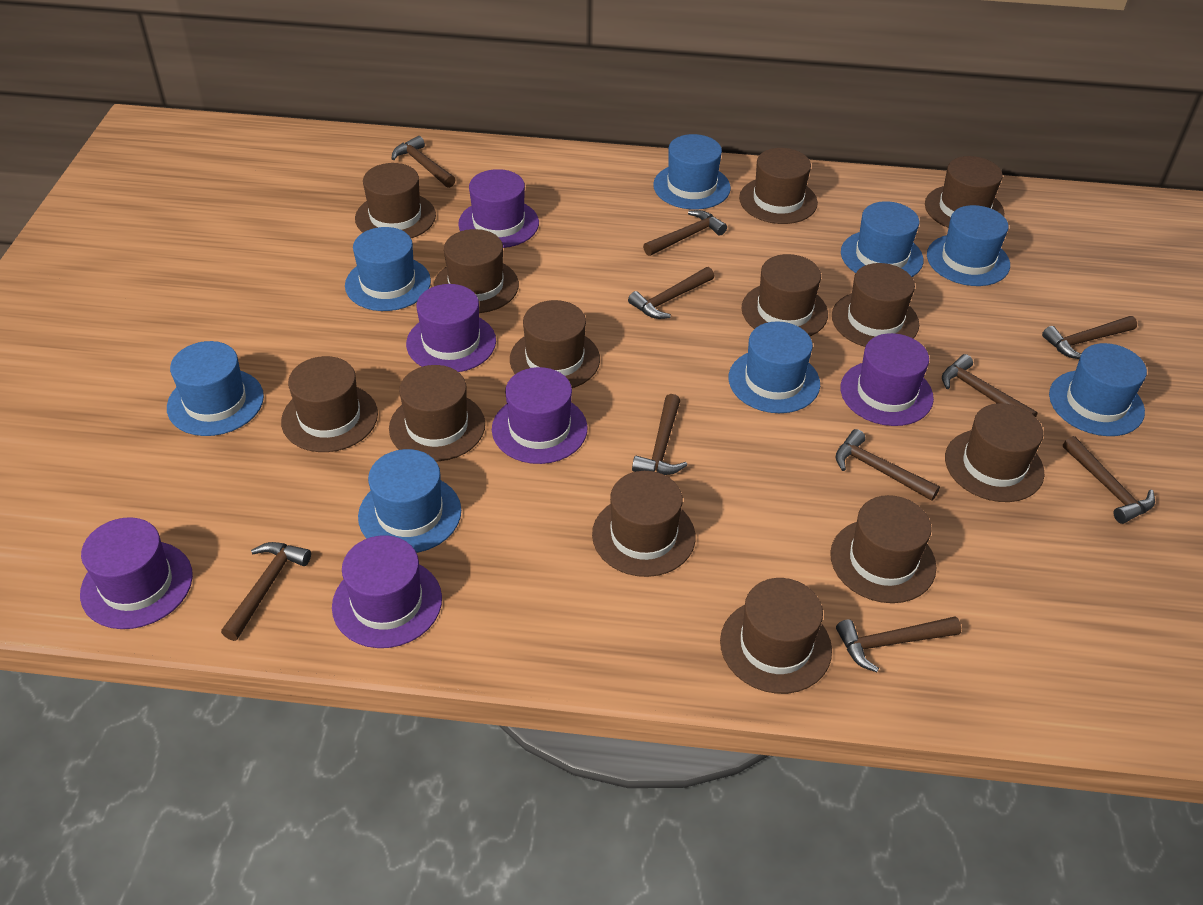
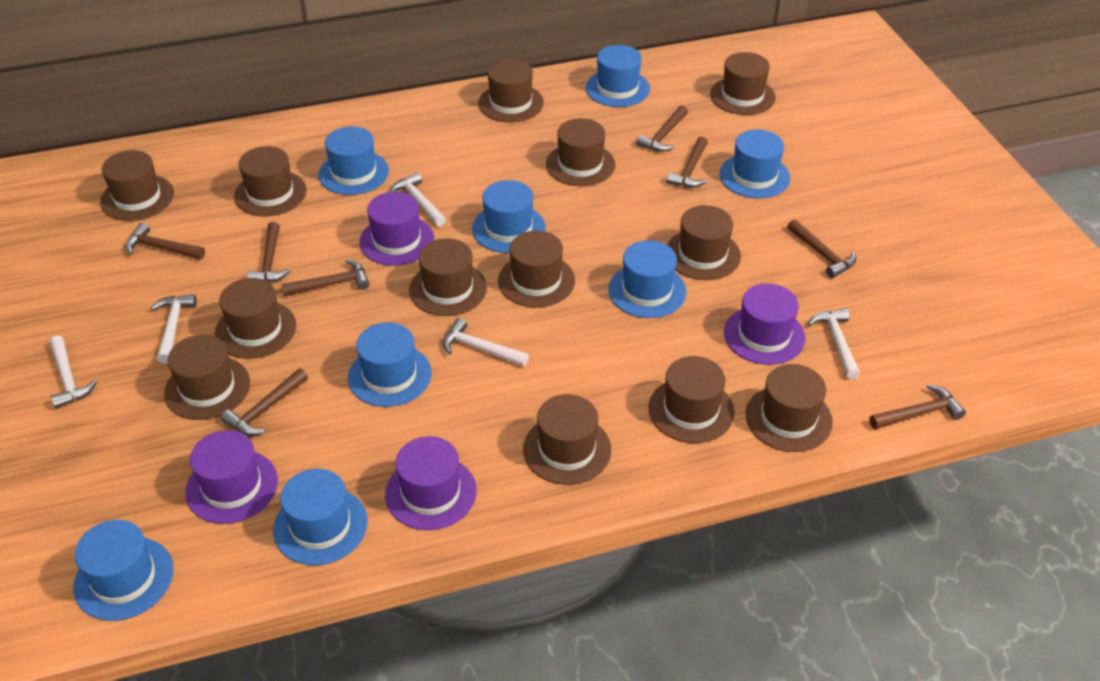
brown hammer: 10 -> 8
purple hat: 6 -> 4
white hammer: 0 -> 5

